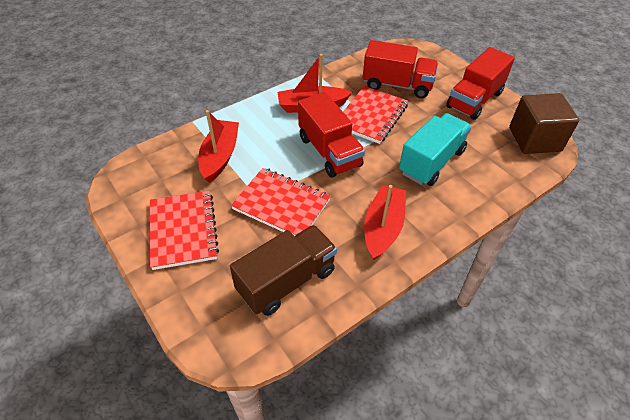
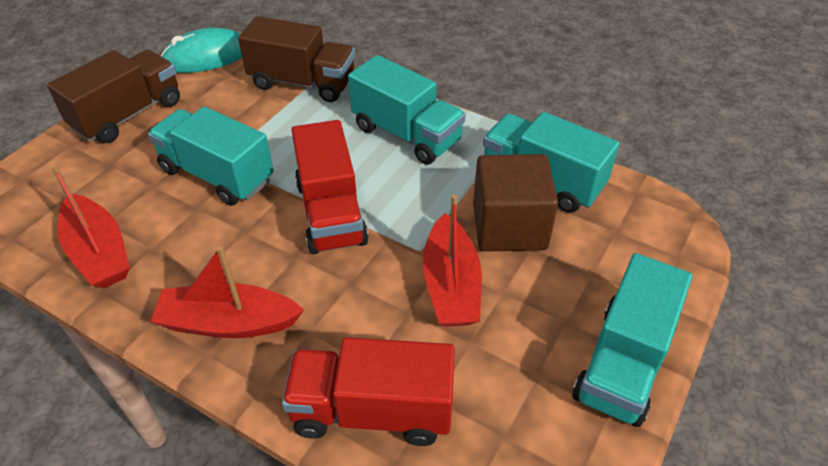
brown truck: 1 -> 2
red notebook: 3 -> 0
red truck: 3 -> 2
turquoise mouse: 0 -> 1
turquoise truck: 1 -> 4

